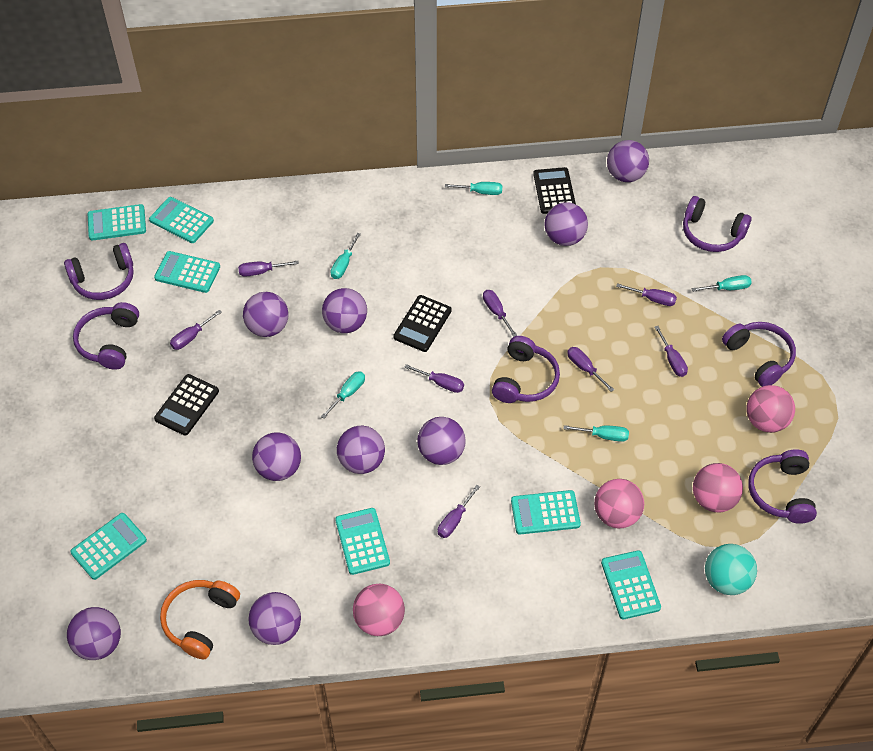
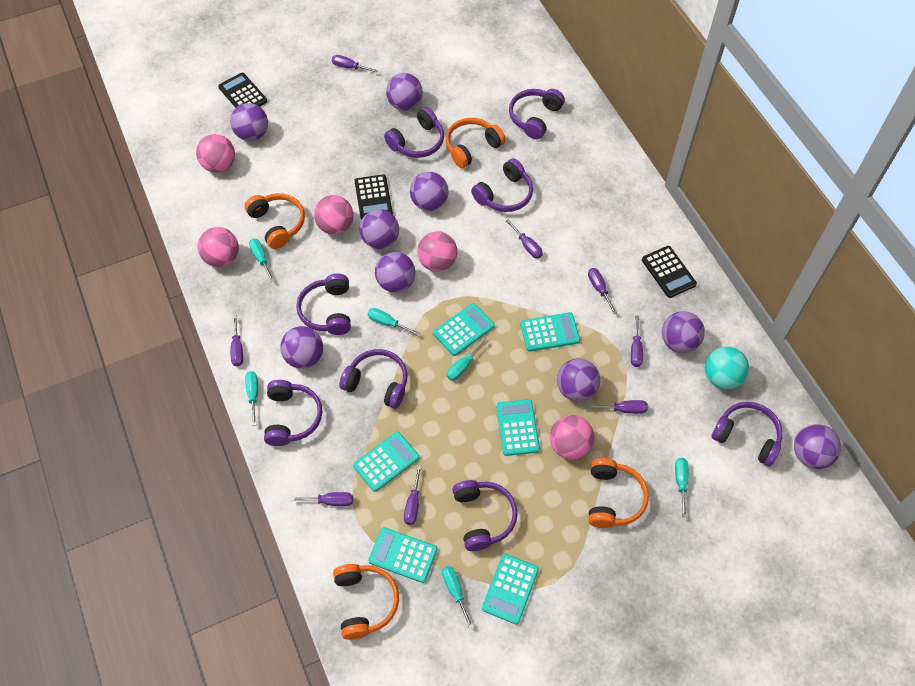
orange headphones: 1 -> 4
pink ball: 4 -> 5
purple headphones: 6 -> 8
turquoise calculator: 7 -> 6
turquoise screwdriver: 5 -> 6

